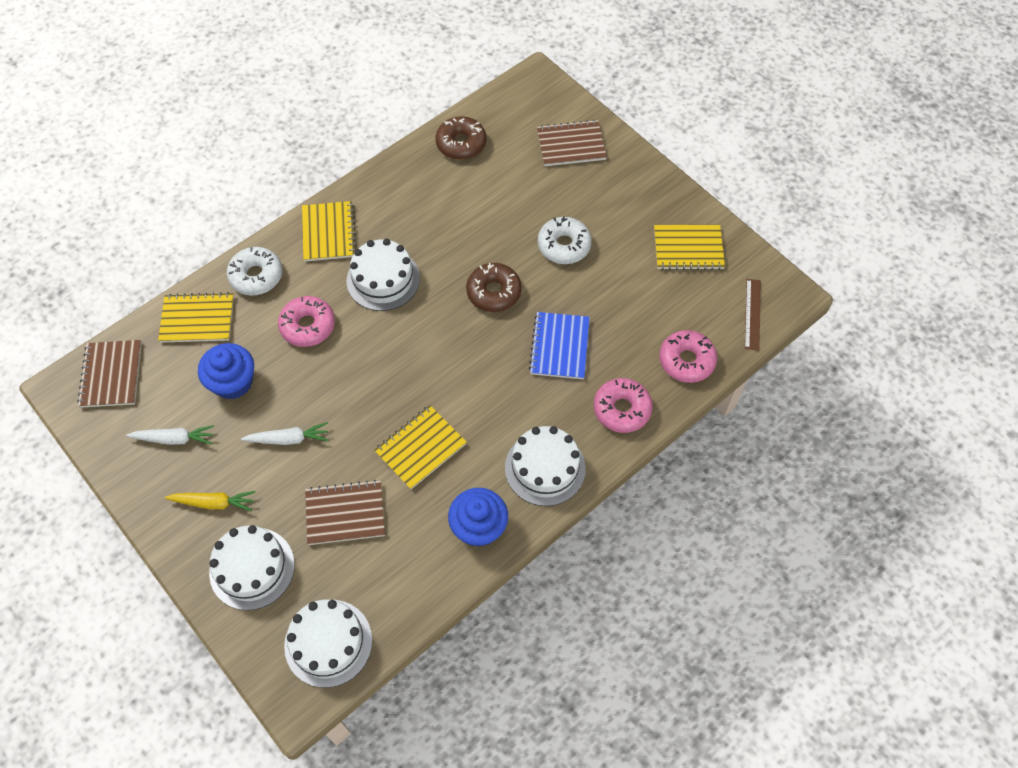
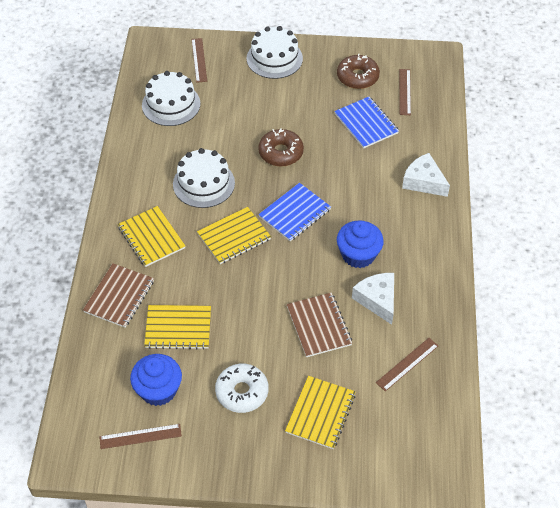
blue notebook: 1 -> 2
brown notebook: 3 -> 2
brown ruler: 1 -> 4
pink donut: 3 -> 0
white cake: 4 -> 3
white carrot: 2 -> 0
white cheese: 0 -> 2
white donut: 2 -> 1
yellow carrot: 1 -> 0

